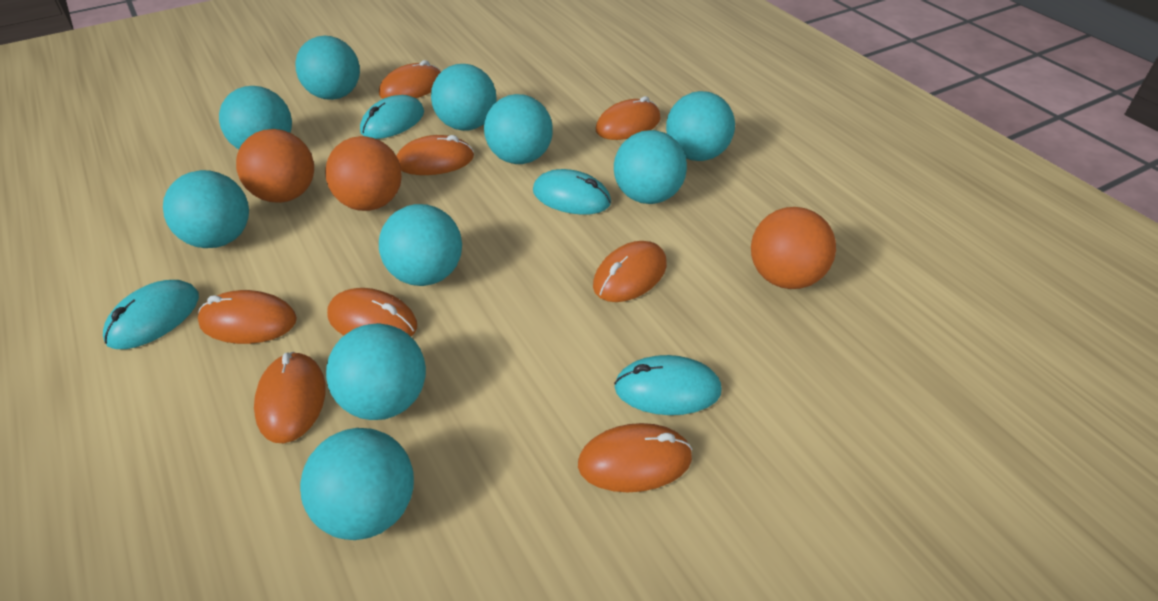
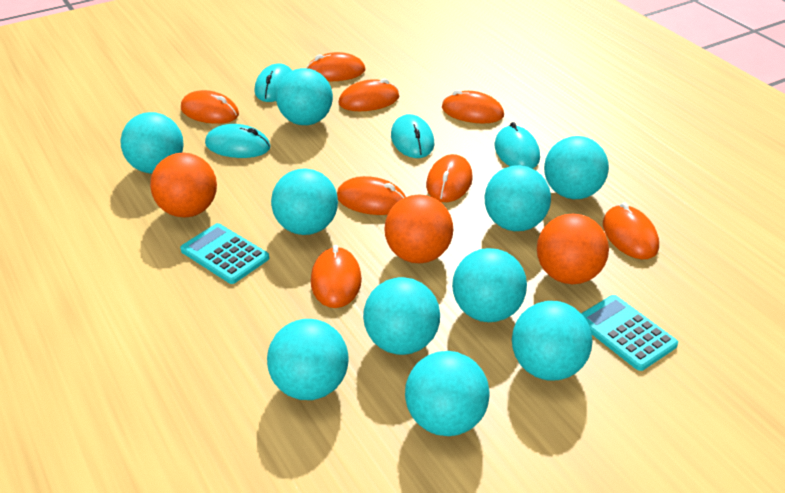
turquoise calculator: 0 -> 2

